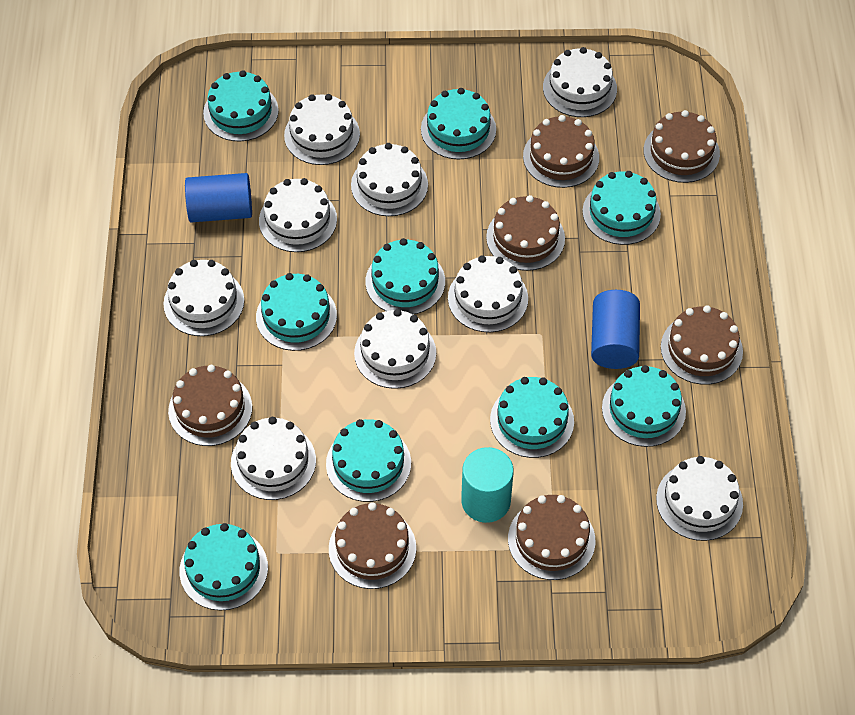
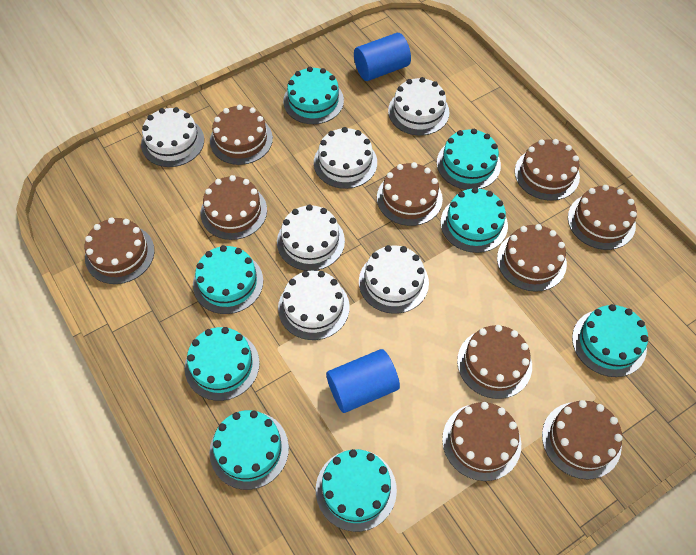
brown cake: 7 -> 10
turquoise cake: 9 -> 8
turquoise cylinder: 1 -> 0
white cake: 9 -> 6

